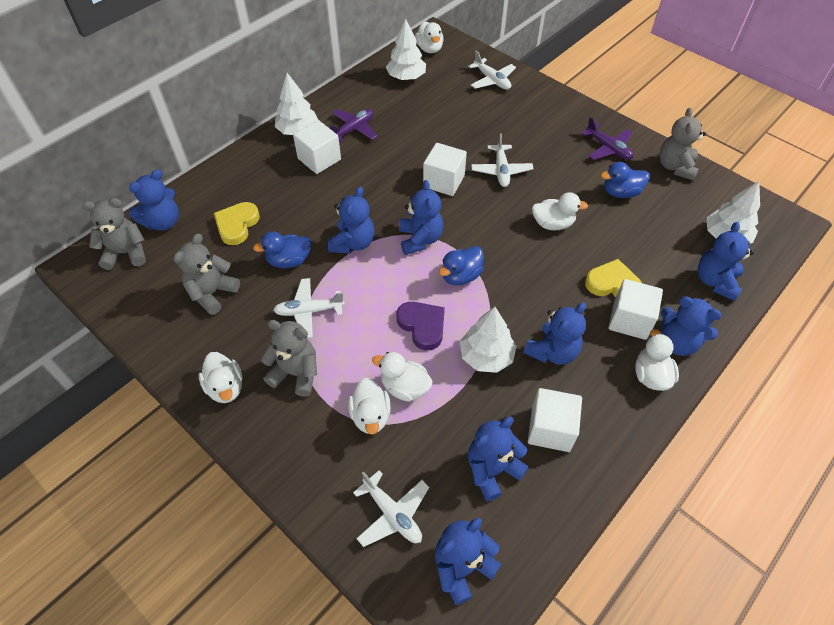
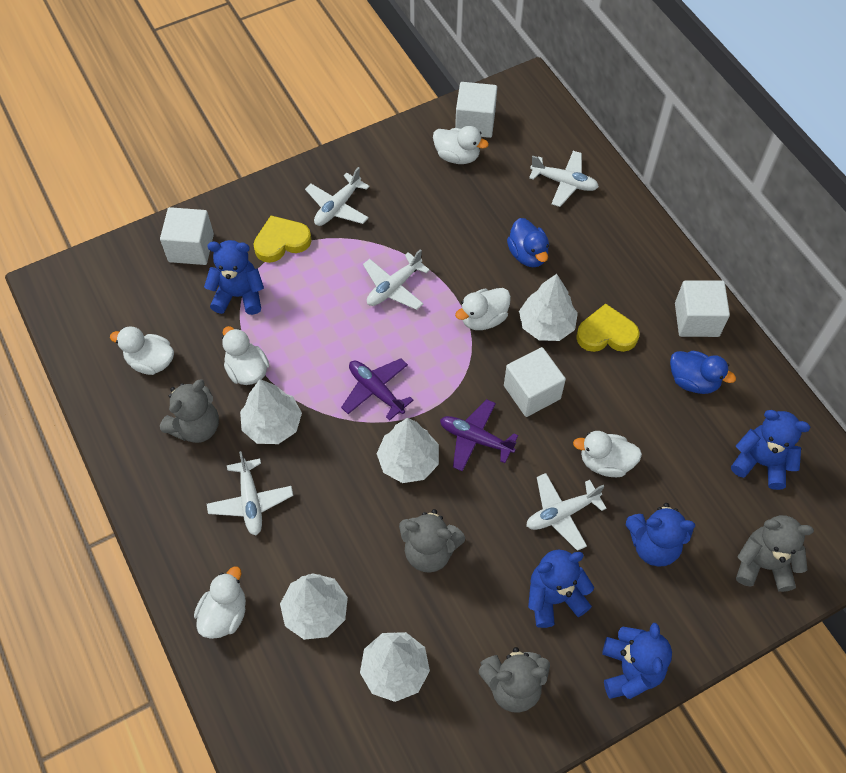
blue duck: 3 -> 2
blue teddy bear: 8 -> 5
purple heart: 1 -> 0
white plane: 4 -> 5
white tree: 4 -> 5

